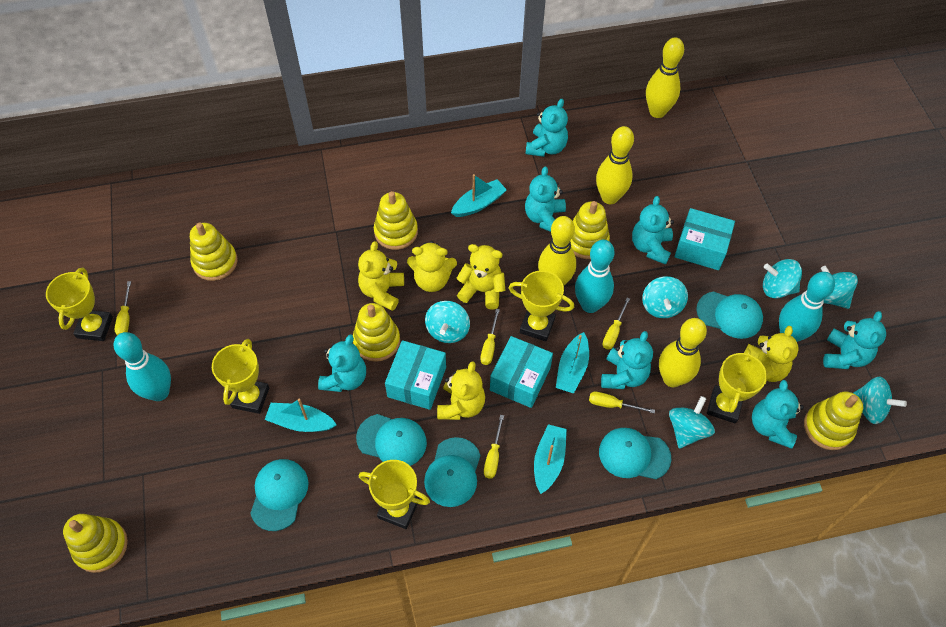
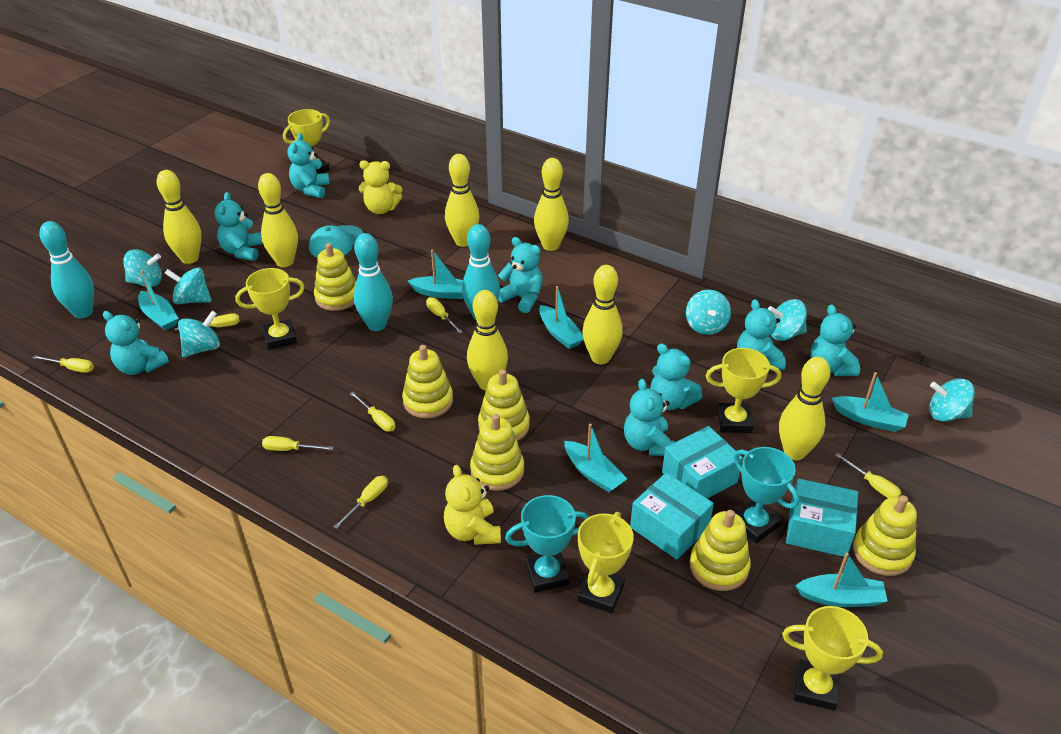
turquoise boat: 4 -> 6
turquoise cap: 5 -> 1
turquoise teddy bear: 7 -> 8
turquoise trophy: 0 -> 2
yellow bowling pin: 4 -> 7
yellow screwdriver: 5 -> 7
yellow teddy bear: 5 -> 2

